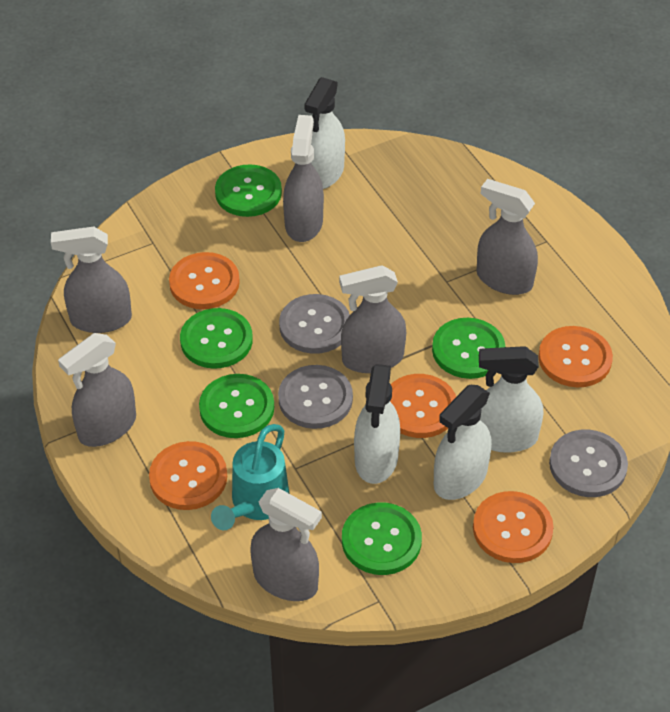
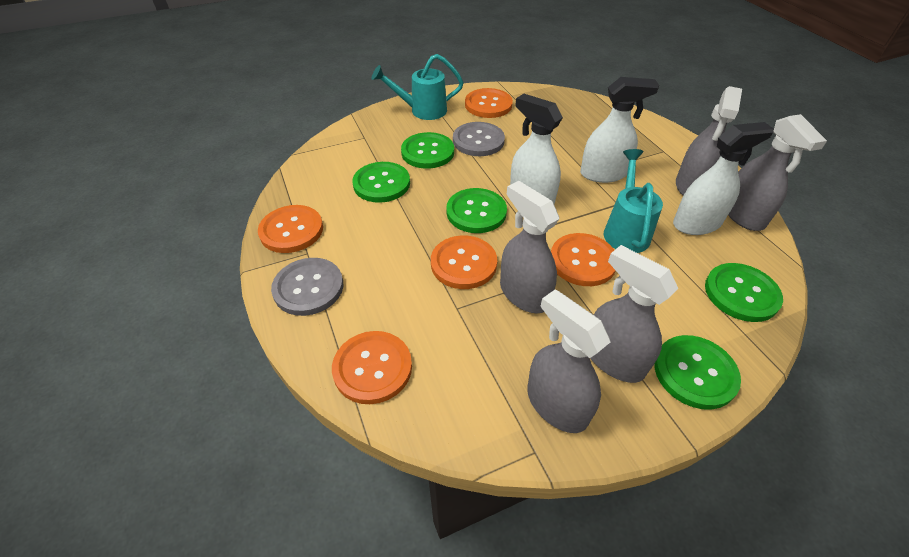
grey button: 3 -> 2
grey spray bottle: 6 -> 5
turquoise watering can: 1 -> 2
white spray bottle: 4 -> 3

